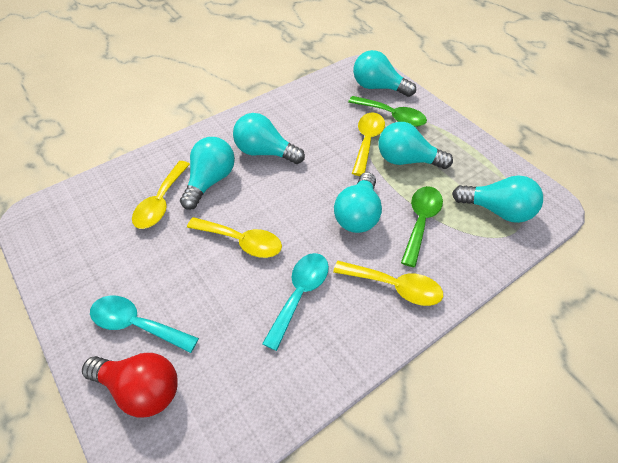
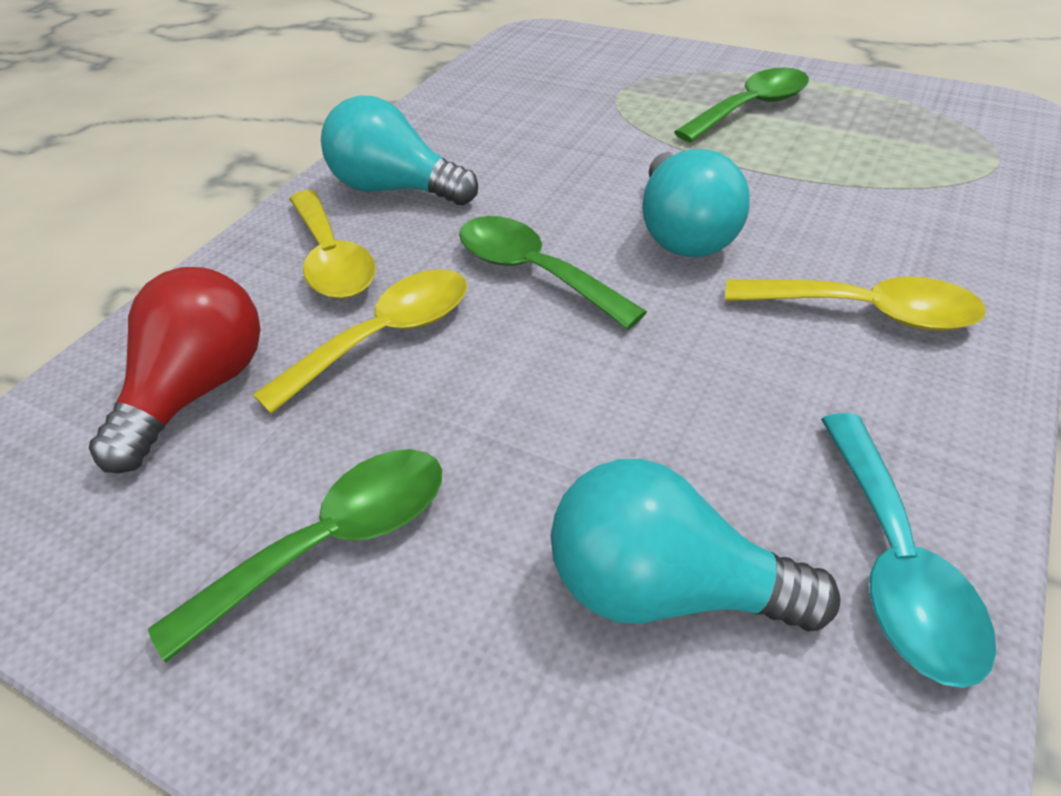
green spoon: 2 -> 3
turquoise light bulb: 6 -> 3
turquoise spoon: 2 -> 1
yellow spoon: 4 -> 3

